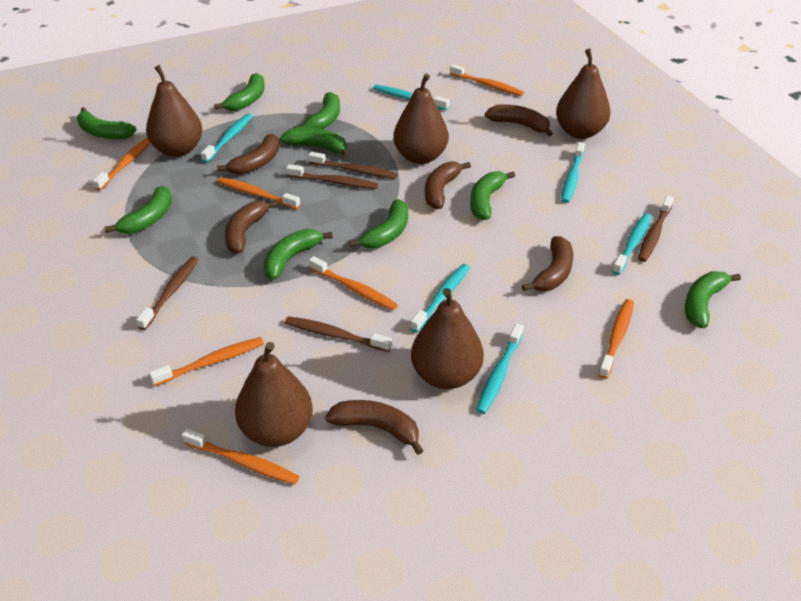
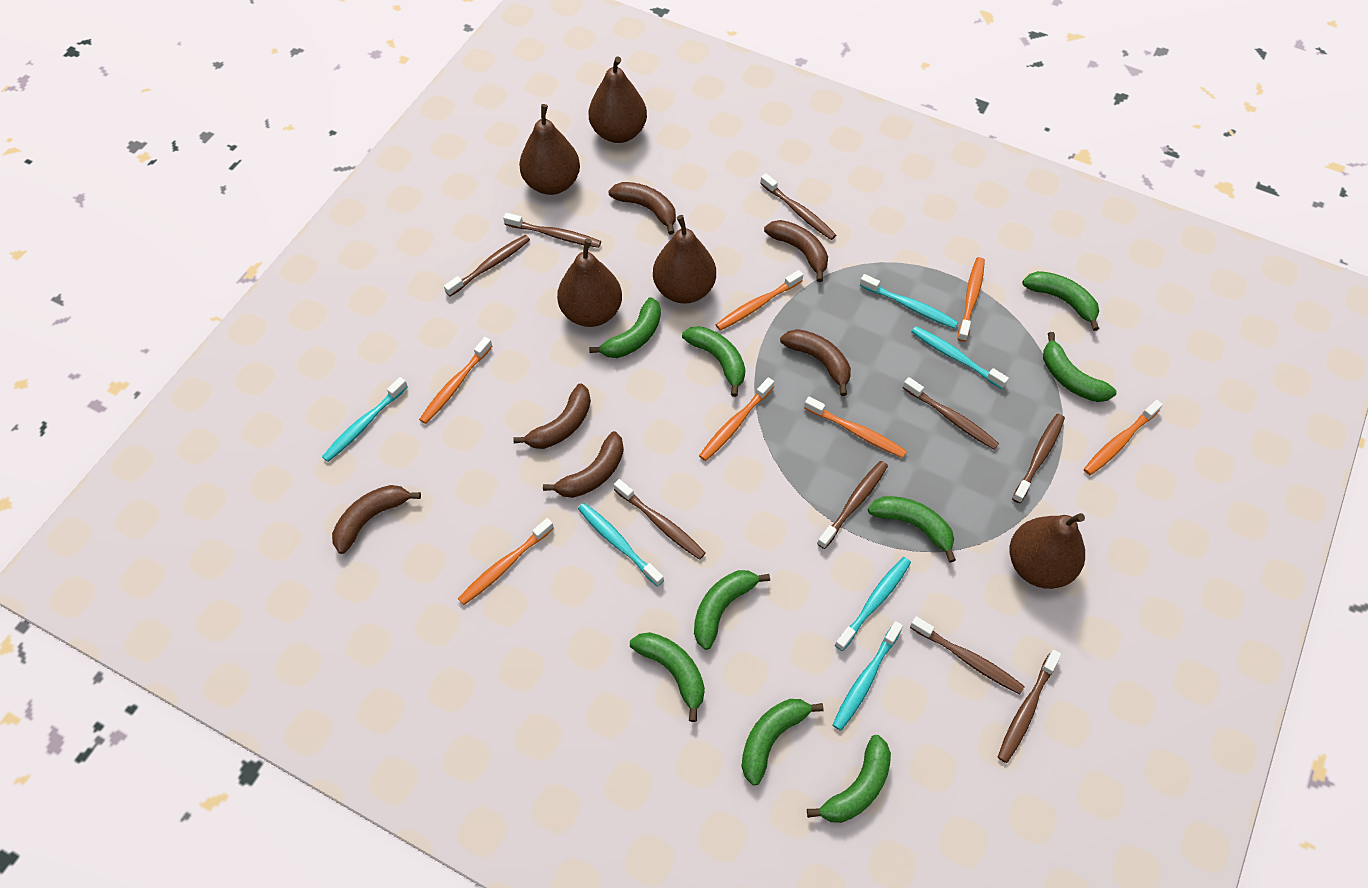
brown toothbrush: 5 -> 9

